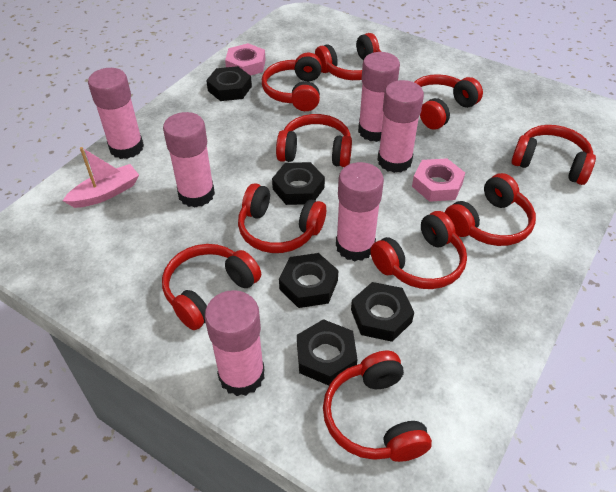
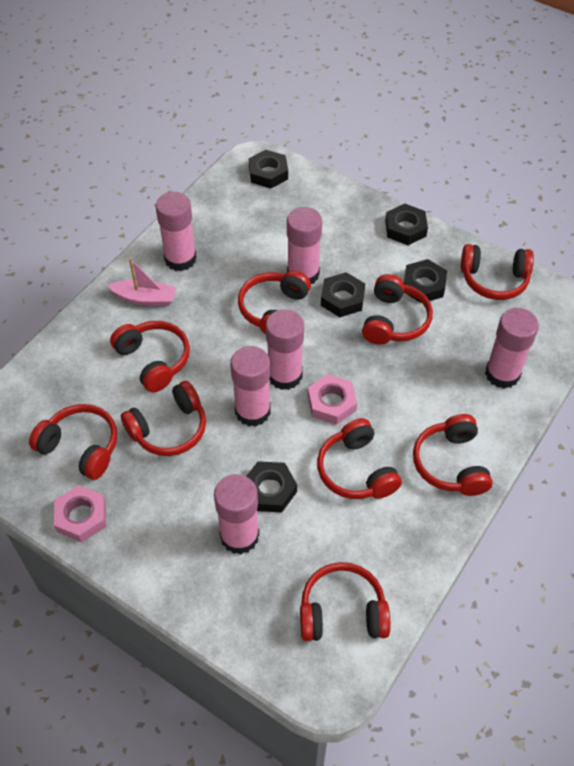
red headphones: 10 -> 9

